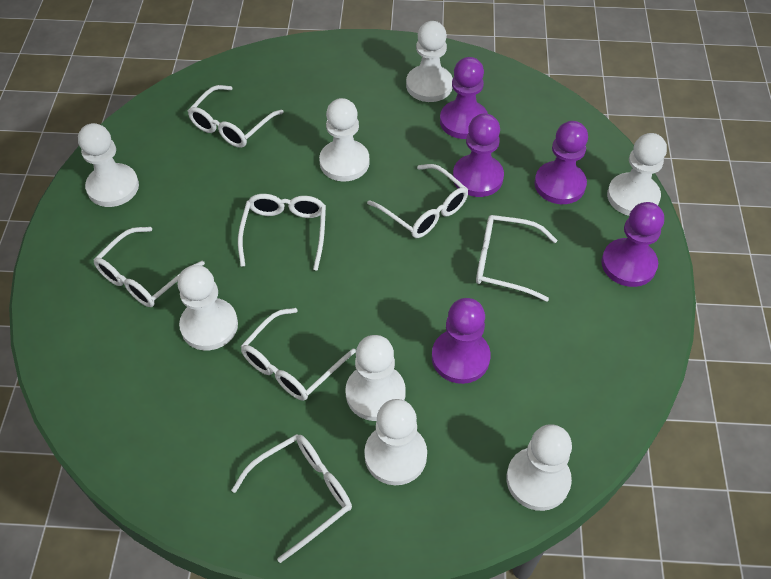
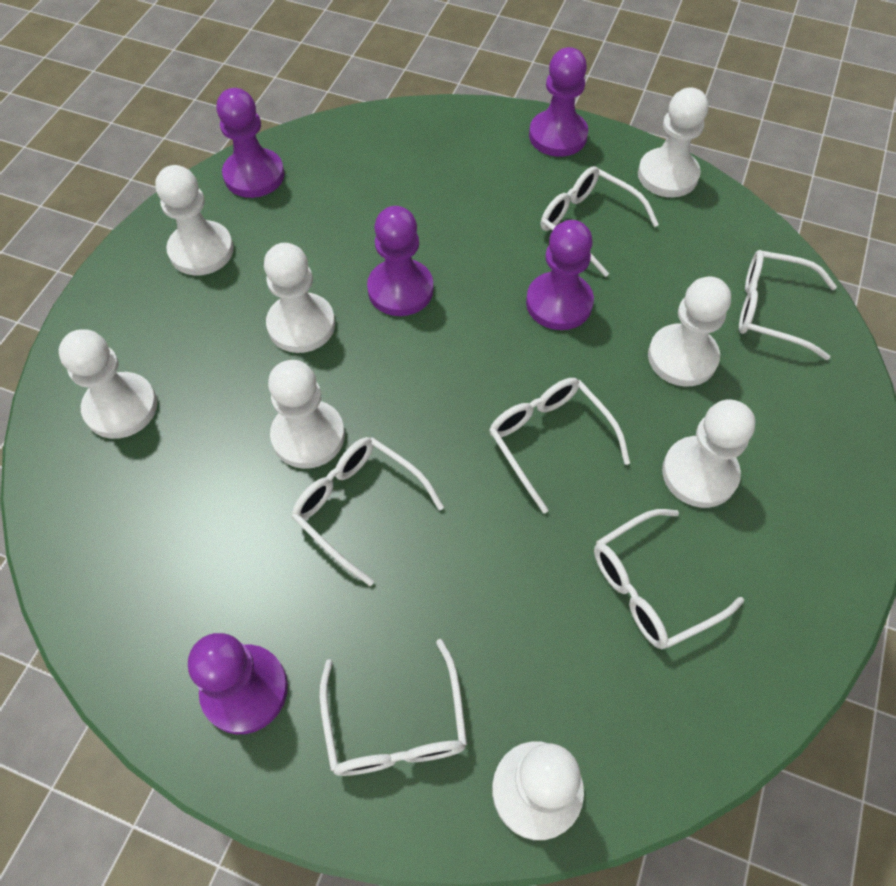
white glasses: 7 -> 6

